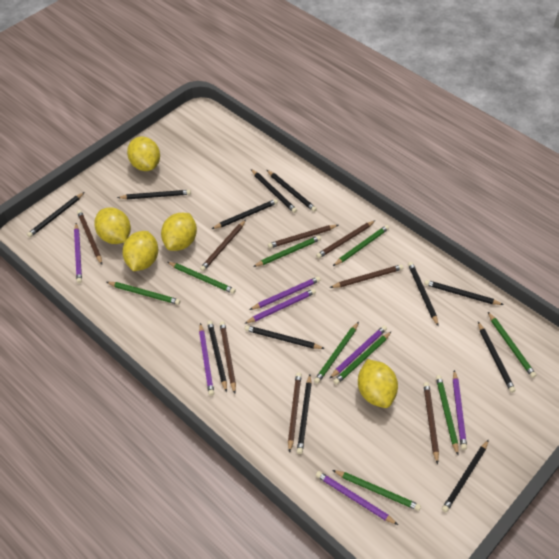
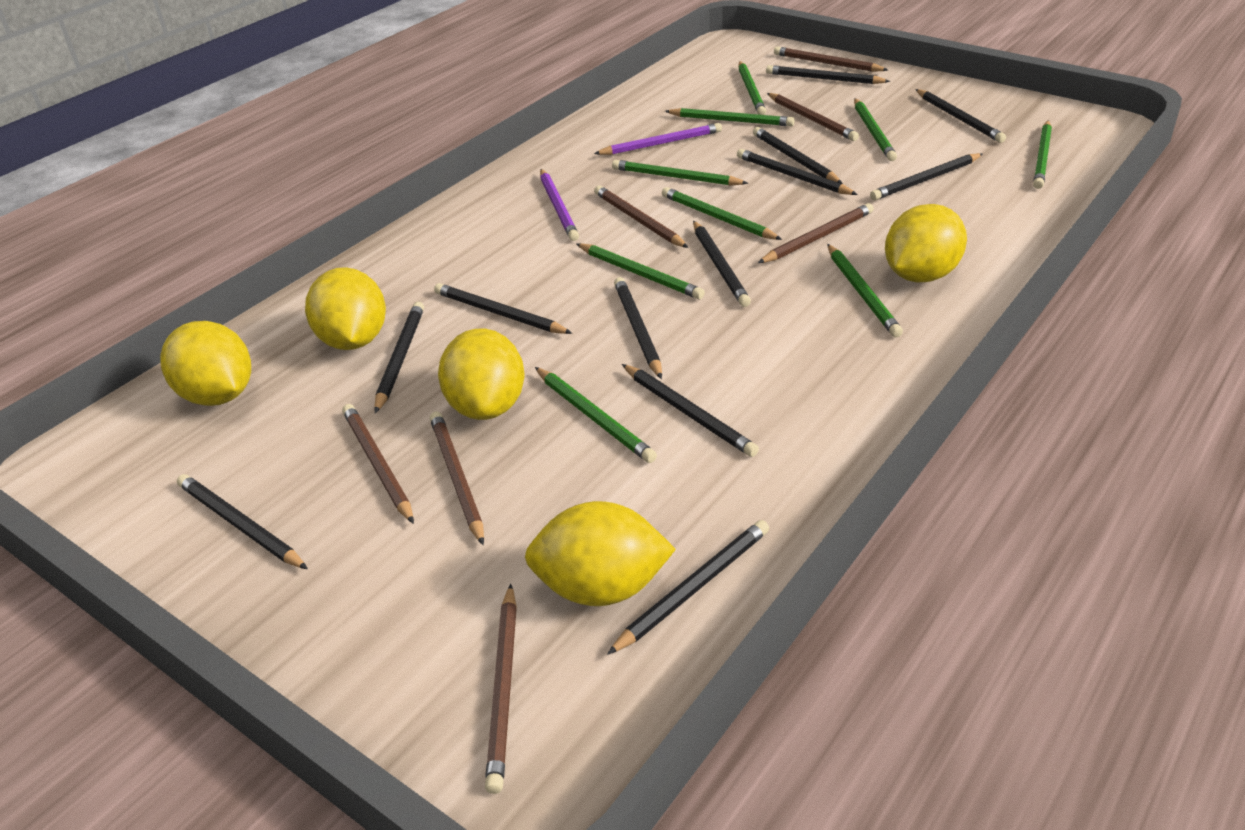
brown pencil: 8 -> 7
purple pencil: 7 -> 2

